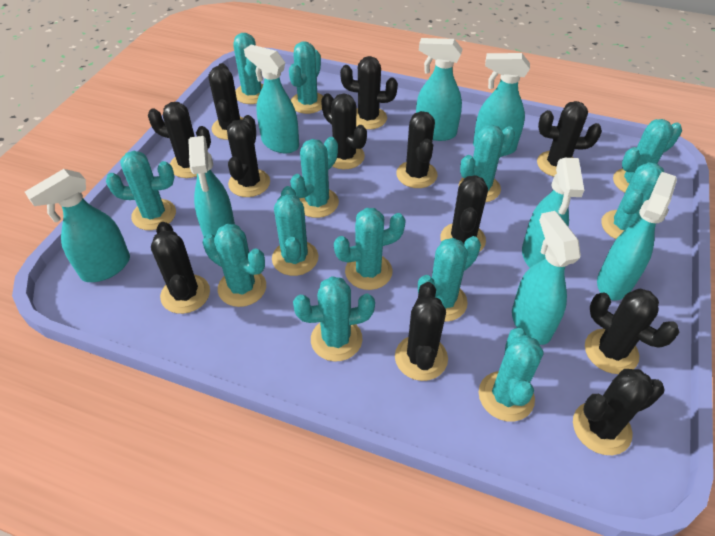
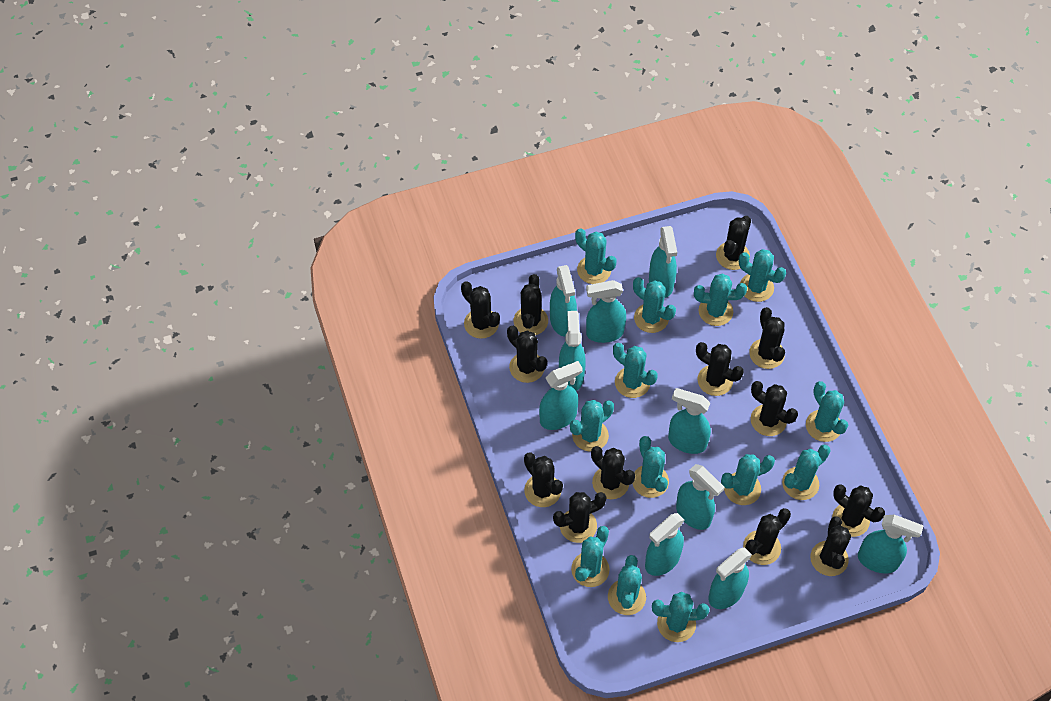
black cactus: 12 -> 13
turquoise spray bottle: 8 -> 10

